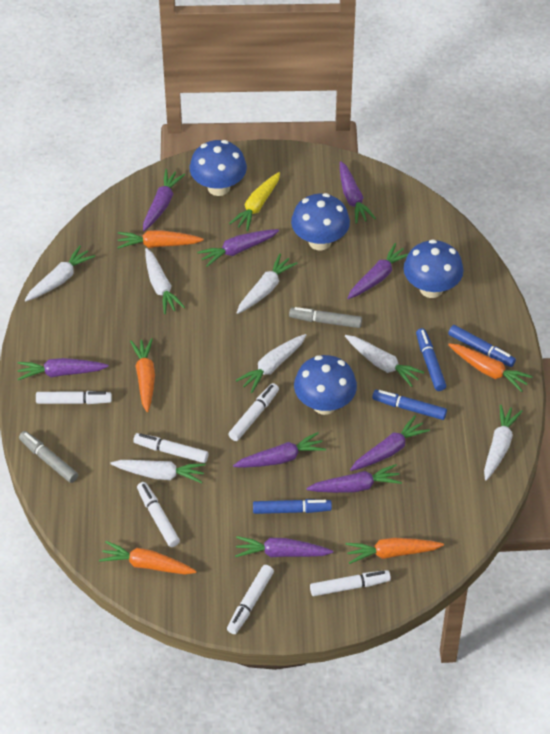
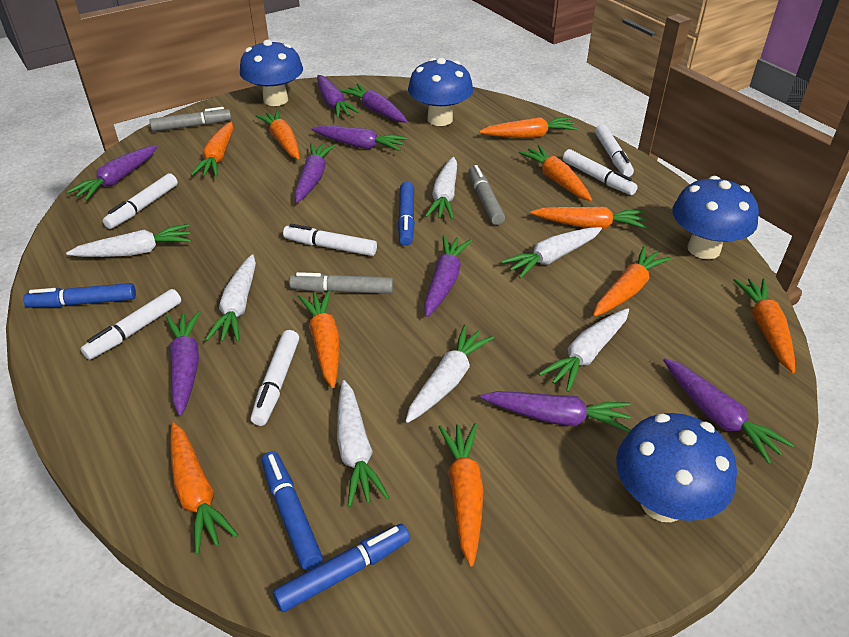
grey marker: 2 -> 3
orange carrot: 5 -> 10
yellow carrot: 1 -> 0

